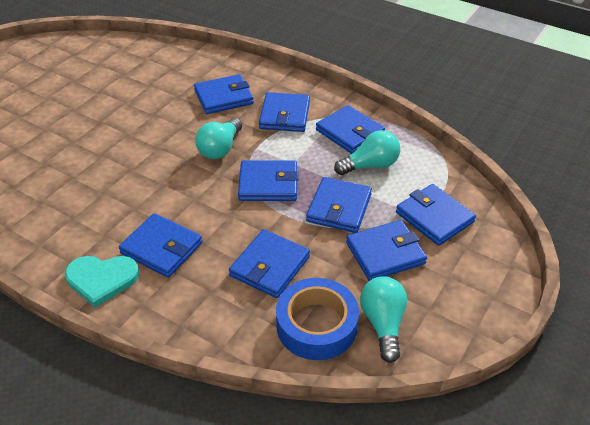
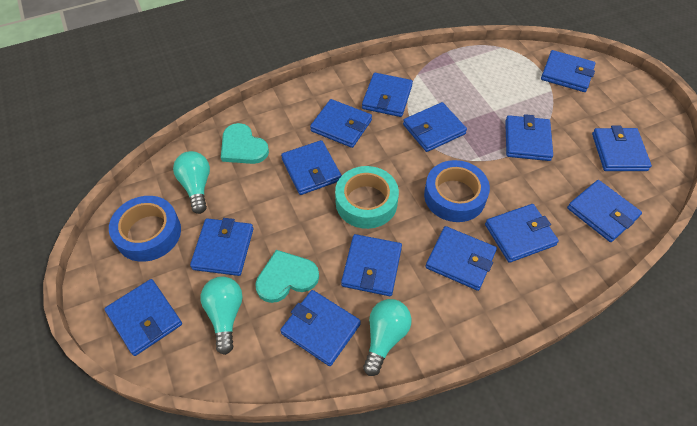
blue tape: 1 -> 2
blue wallet: 9 -> 14
turquoise heart: 1 -> 2
turquoise tape: 0 -> 1

